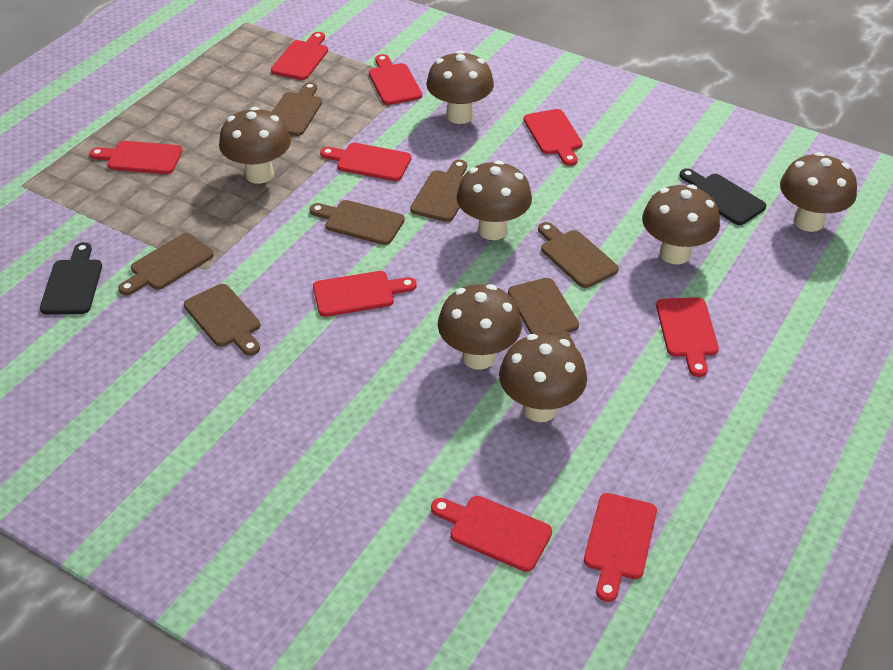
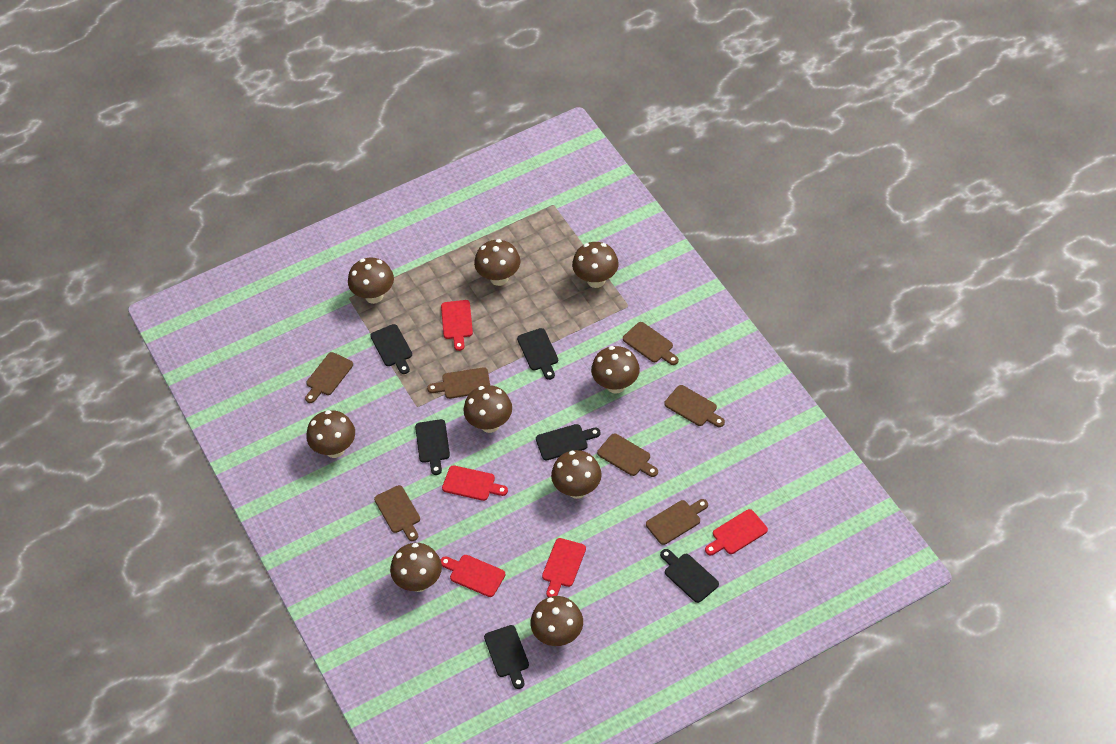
black cutting board: 2 -> 6
brown mushroom: 7 -> 9
red cutting board: 9 -> 5

